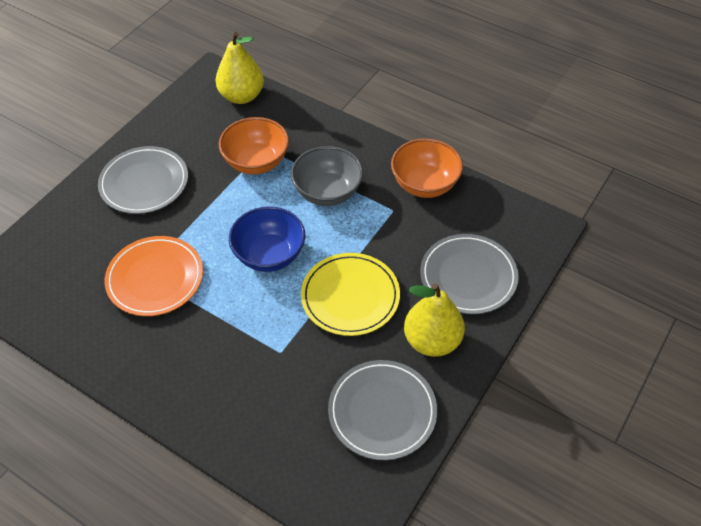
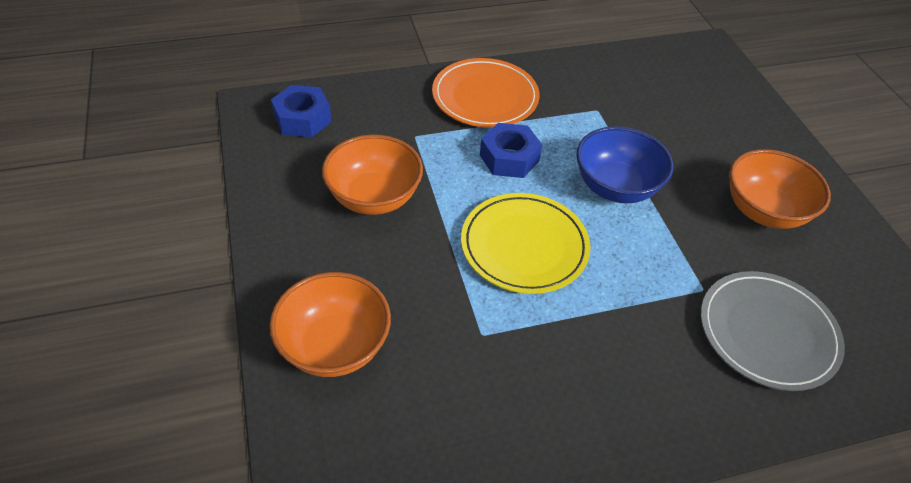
blue nut: 0 -> 2
grey bowl: 1 -> 0
grey plate: 3 -> 1
orange bowl: 2 -> 3
yellow pear: 2 -> 0

